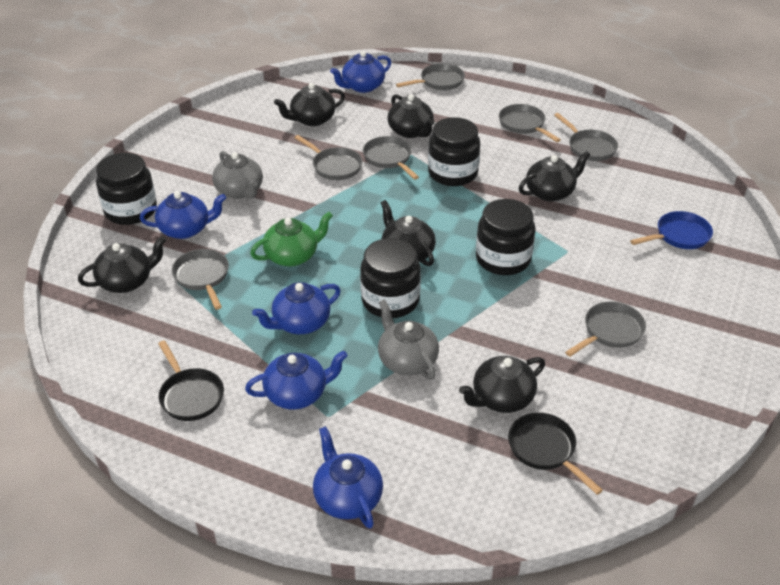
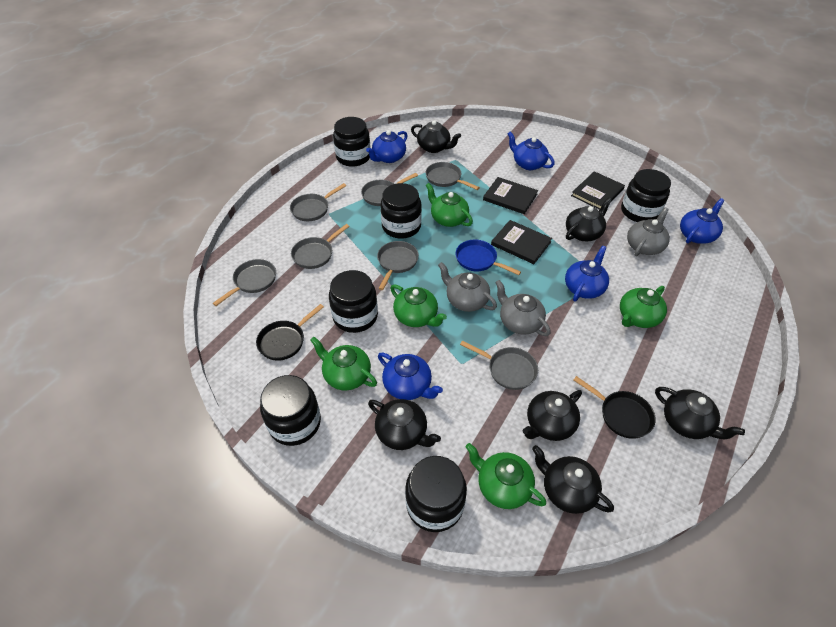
black book: 0 -> 3
black jar: 4 -> 6
green teapot: 1 -> 5
grey teapot: 2 -> 3

